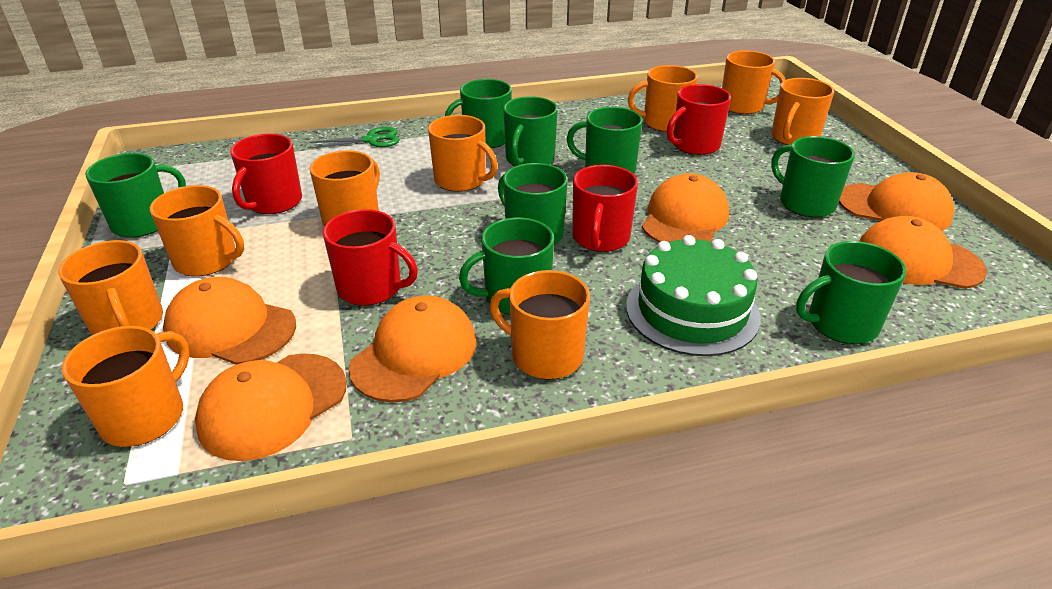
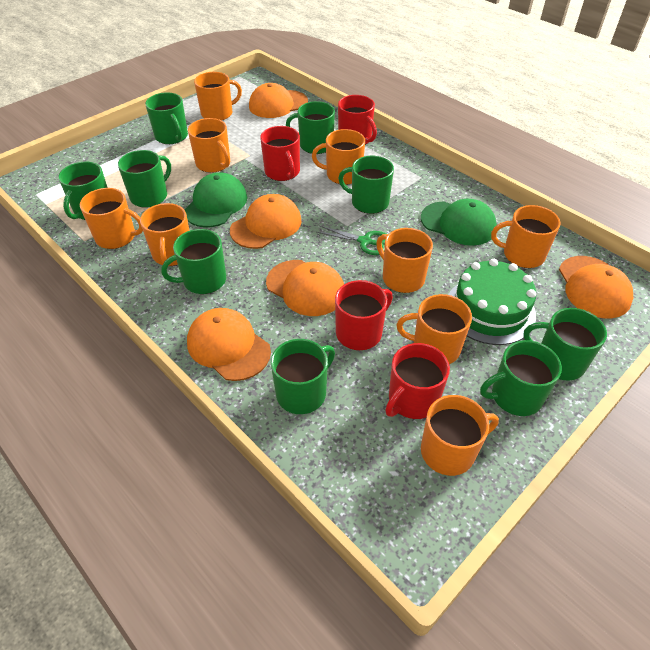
green cap: 0 -> 2
green mug: 8 -> 9
orange cap: 6 -> 5

